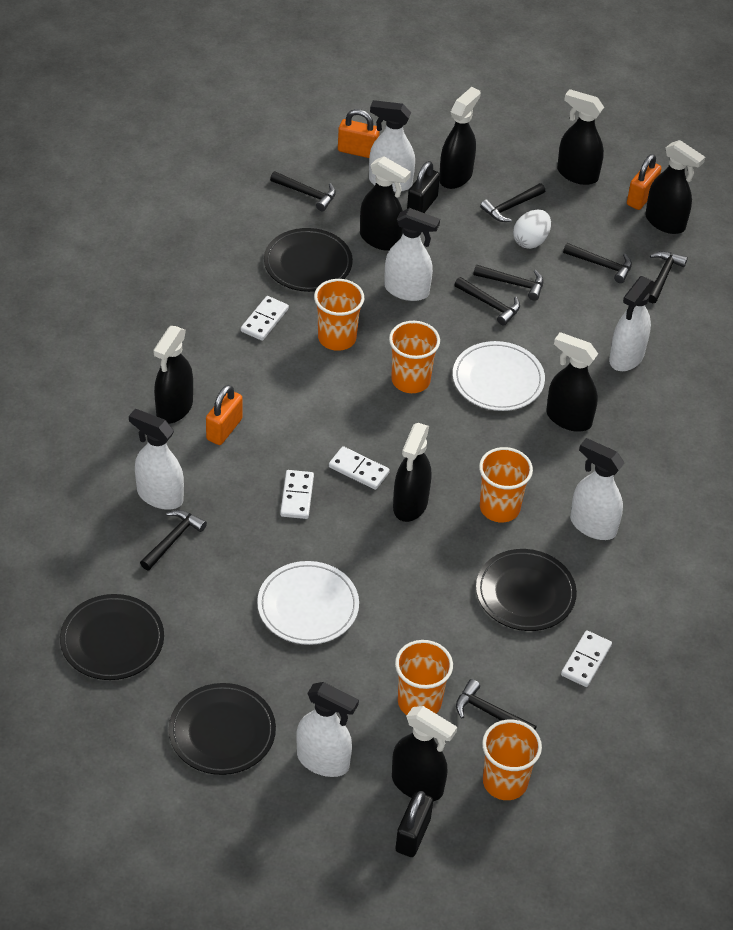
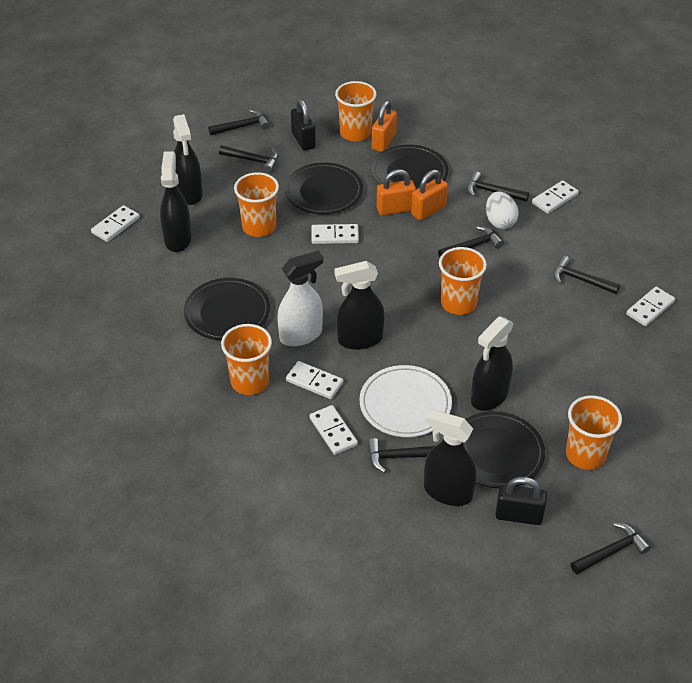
black hammer: 8 -> 7
black spray bottle: 8 -> 5
white domino: 4 -> 6
white plate: 2 -> 1
white spray bottle: 6 -> 1

